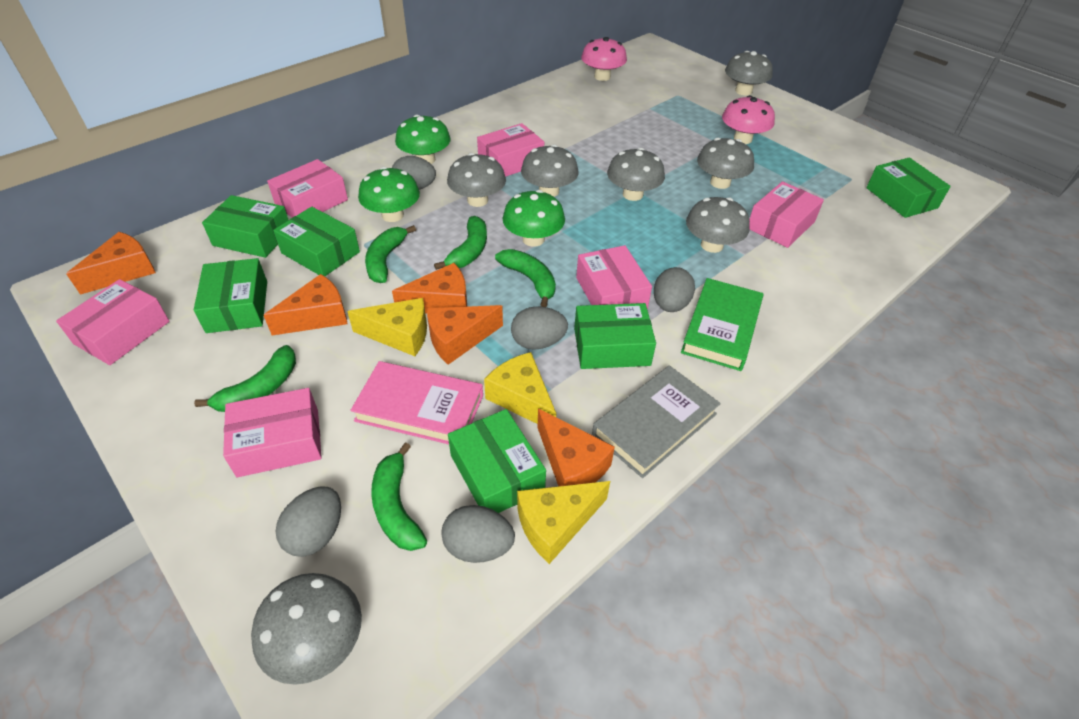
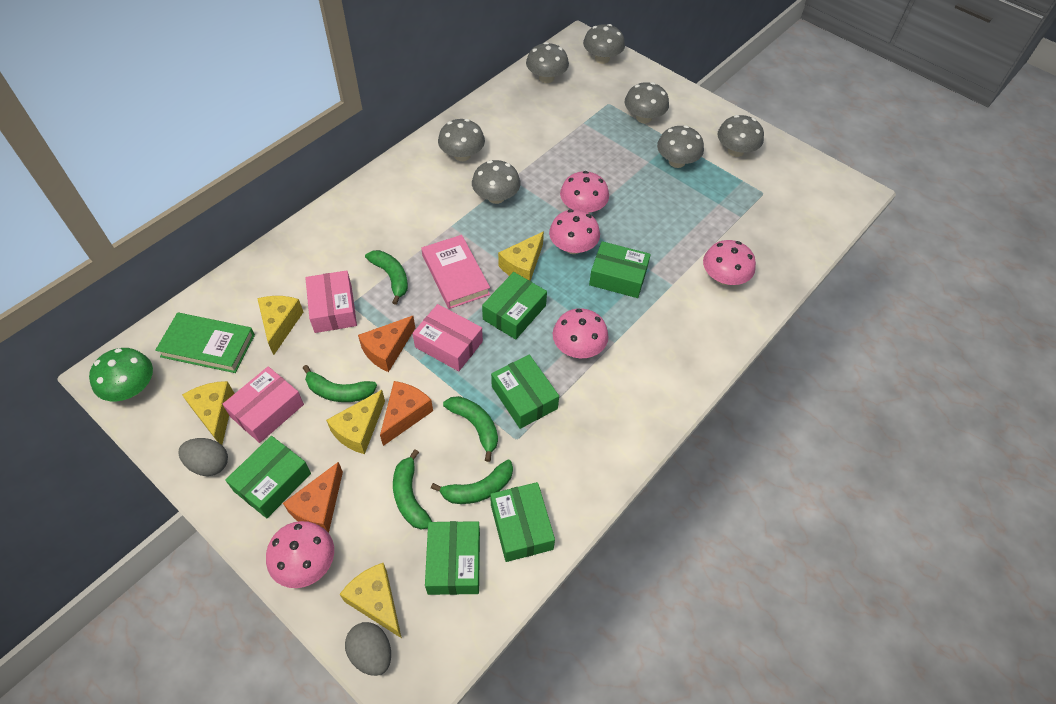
green mushroom: 3 -> 1
grey book: 1 -> 0
grey egg: 5 -> 2
orange cheese: 5 -> 3
pink box: 6 -> 3
pink mushroom: 2 -> 5
yellow cheese: 3 -> 5

